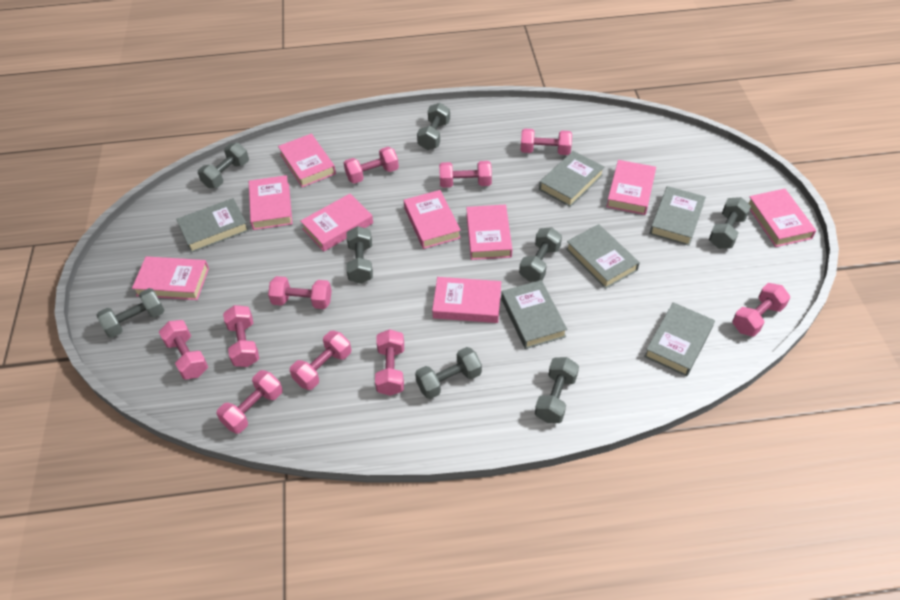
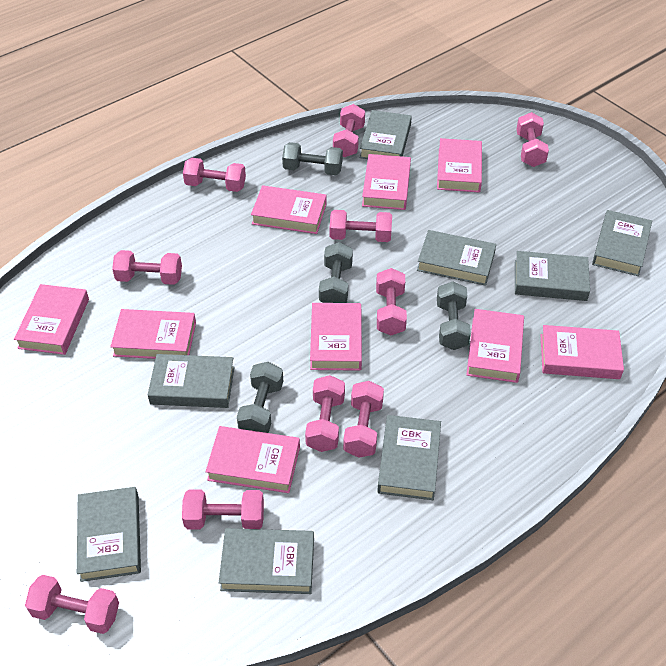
grey book: 6 -> 8
grey dumbbell: 8 -> 4

